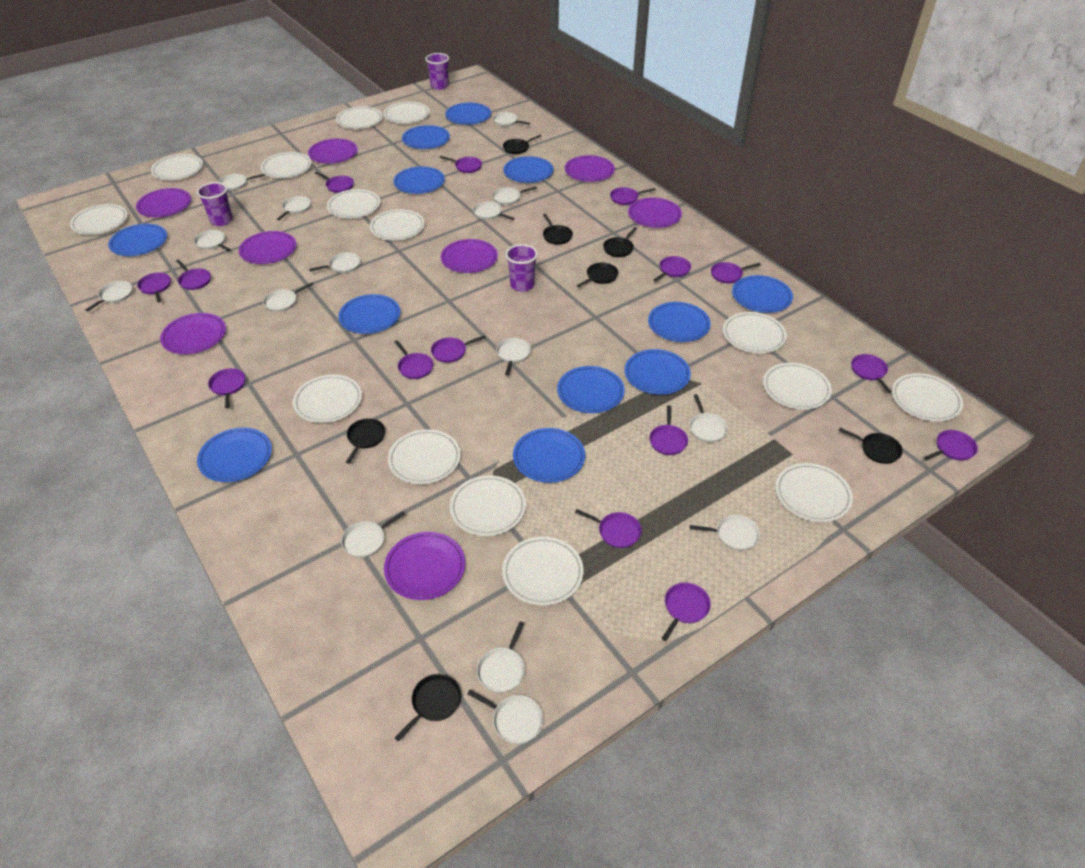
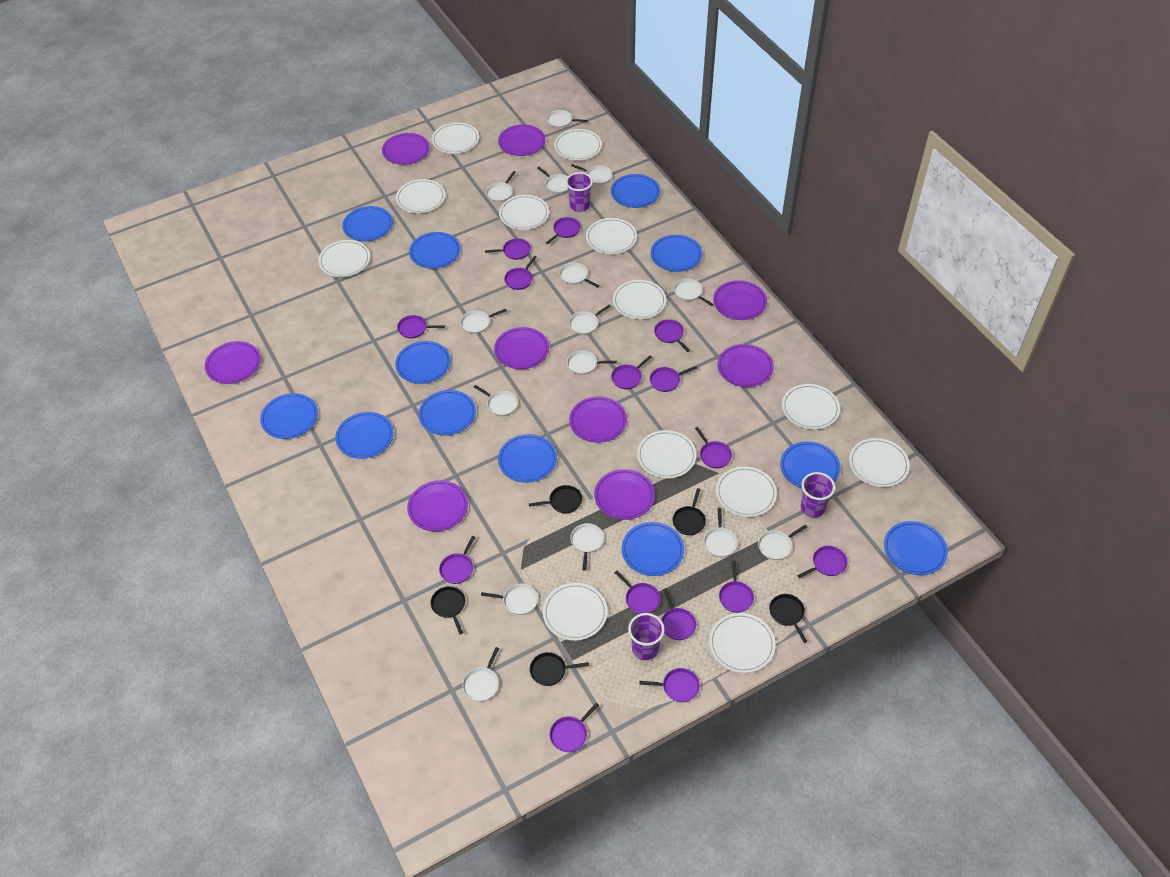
black pan: 7 -> 5
purple plate: 8 -> 9
white plate: 15 -> 13

